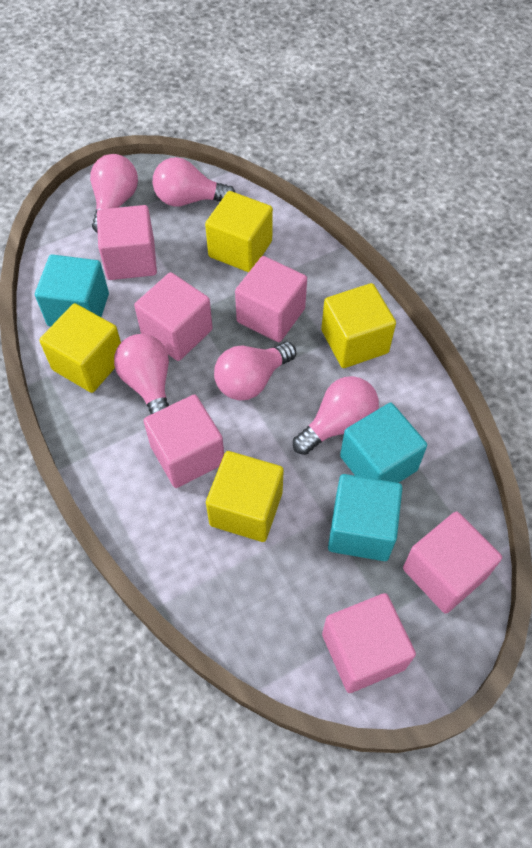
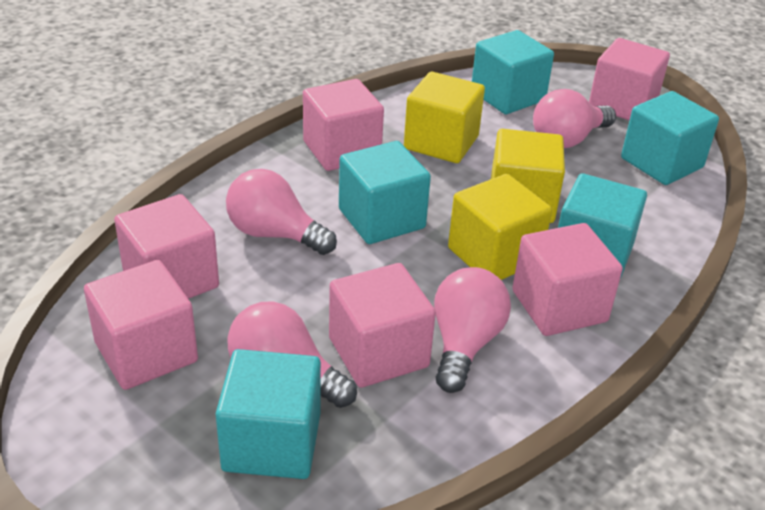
pink light bulb: 5 -> 4
turquoise cube: 3 -> 5
yellow cube: 4 -> 3

